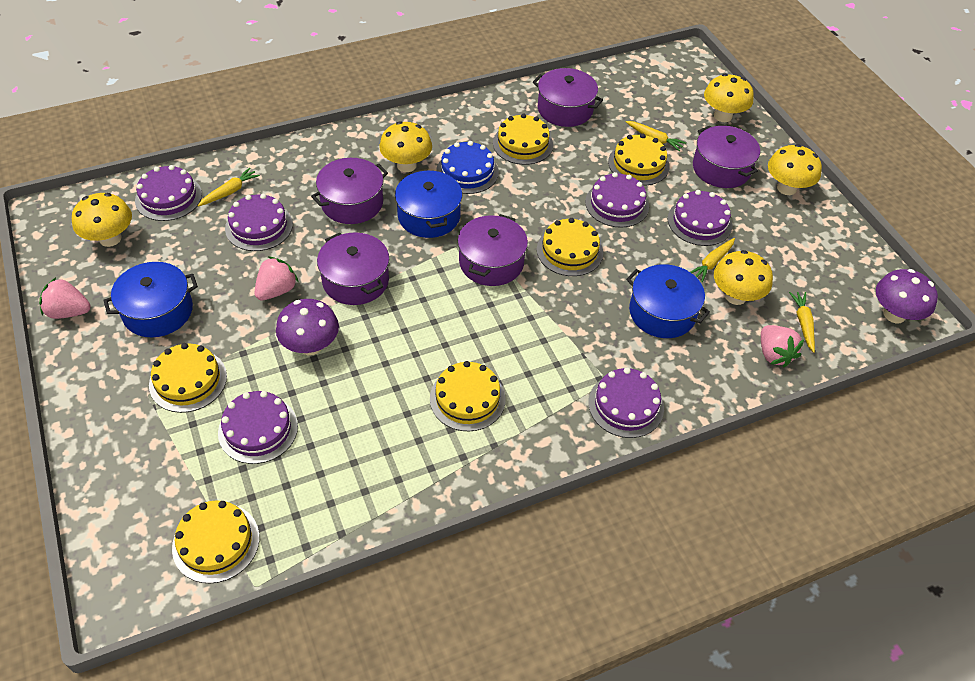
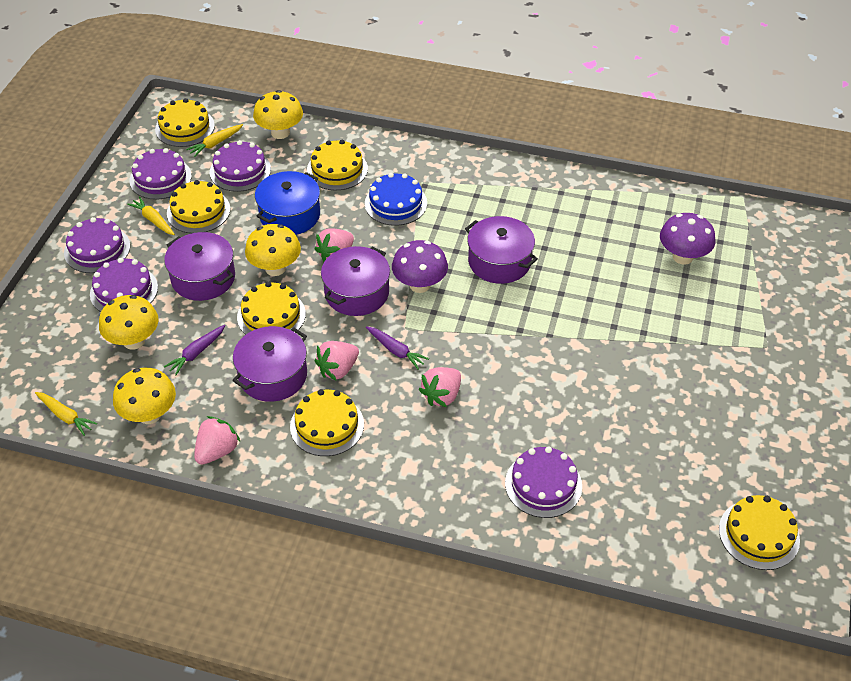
blue pot: 3 -> 1
pink strawberry: 3 -> 4
purple cake: 6 -> 5
purple carrot: 0 -> 2
purple pot: 5 -> 4
yellow carrot: 4 -> 3
yellow mushroom: 5 -> 4

